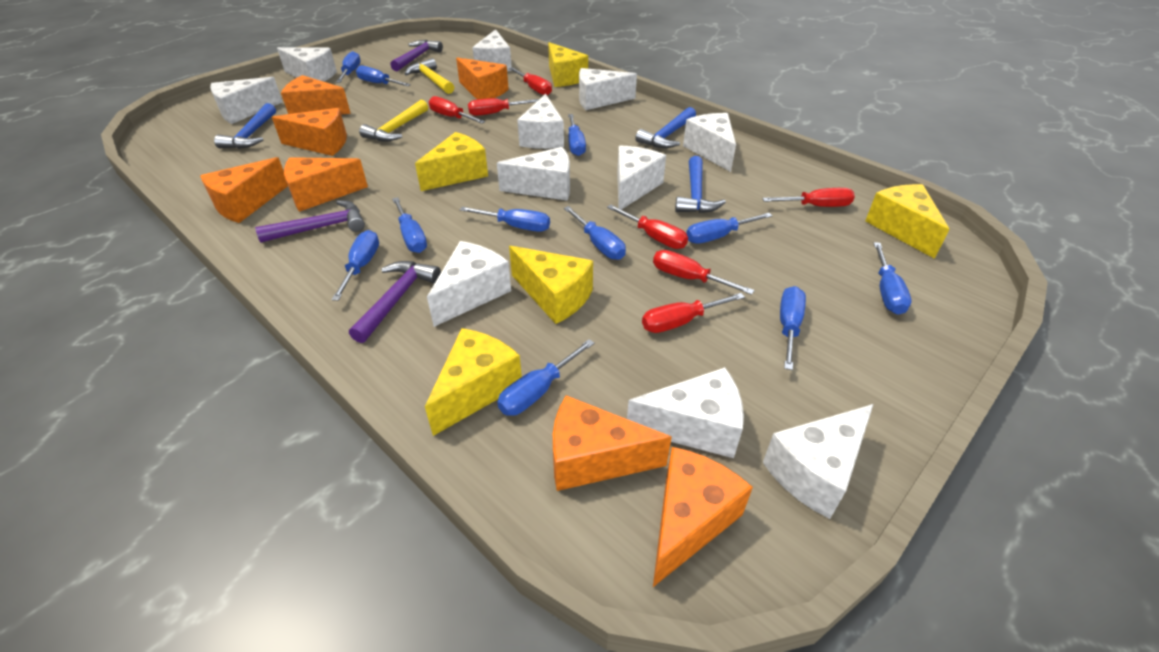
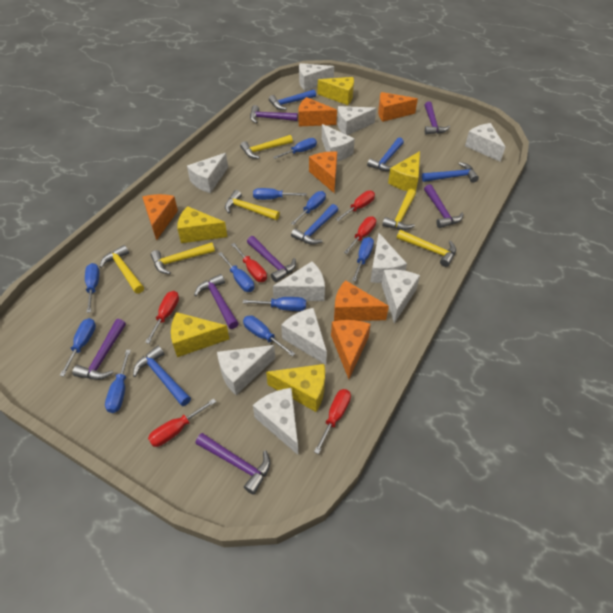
blue hammer: 3 -> 5
blue screwdriver: 11 -> 10
orange cheese: 7 -> 6
purple hammer: 3 -> 7
red screwdriver: 7 -> 6
yellow hammer: 2 -> 6

